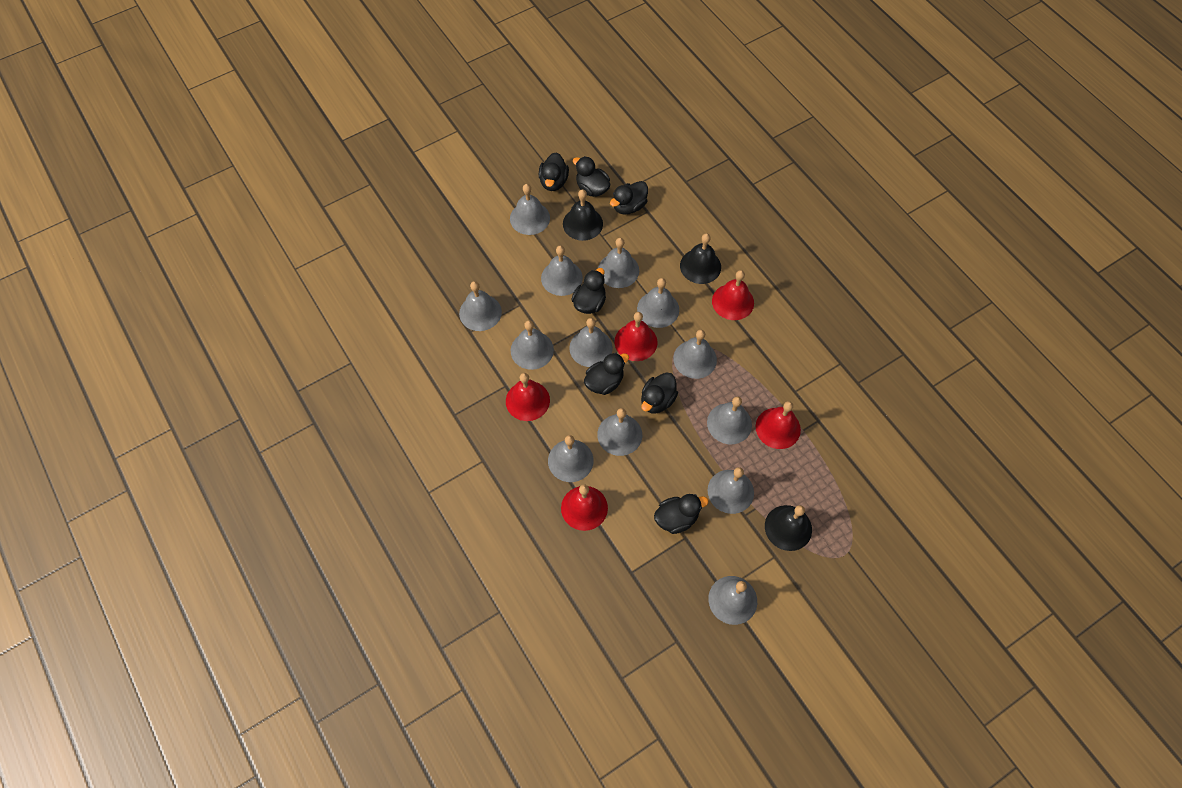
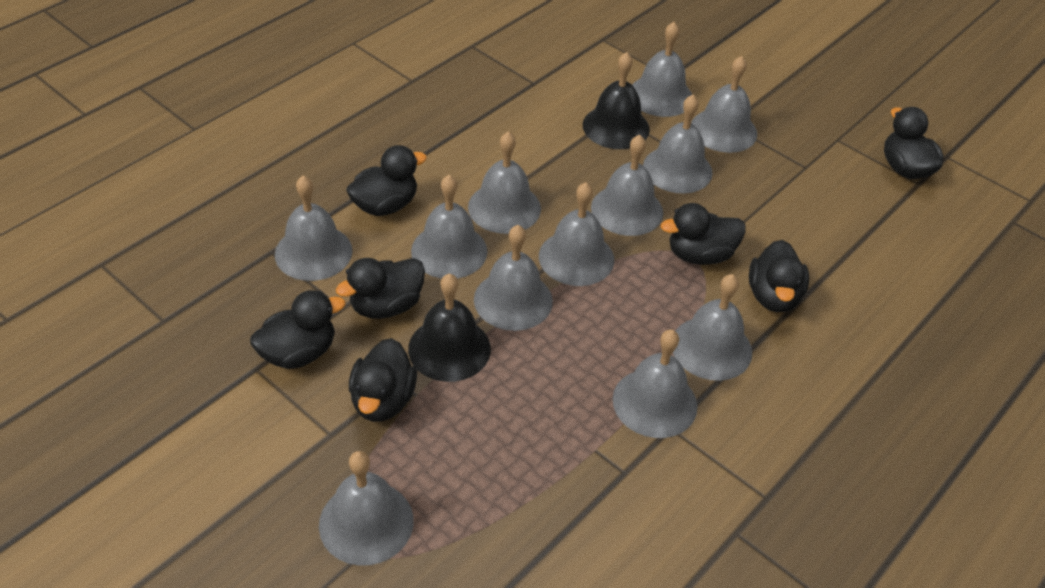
black bell: 3 -> 2
grey bell: 13 -> 12
red bell: 5 -> 0

